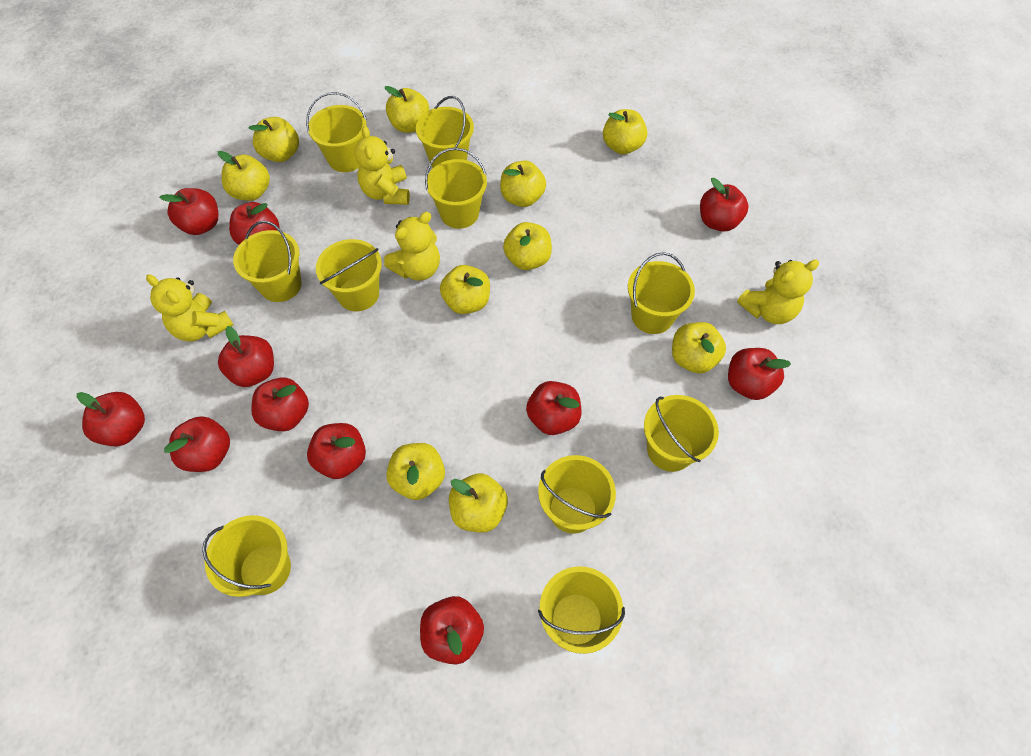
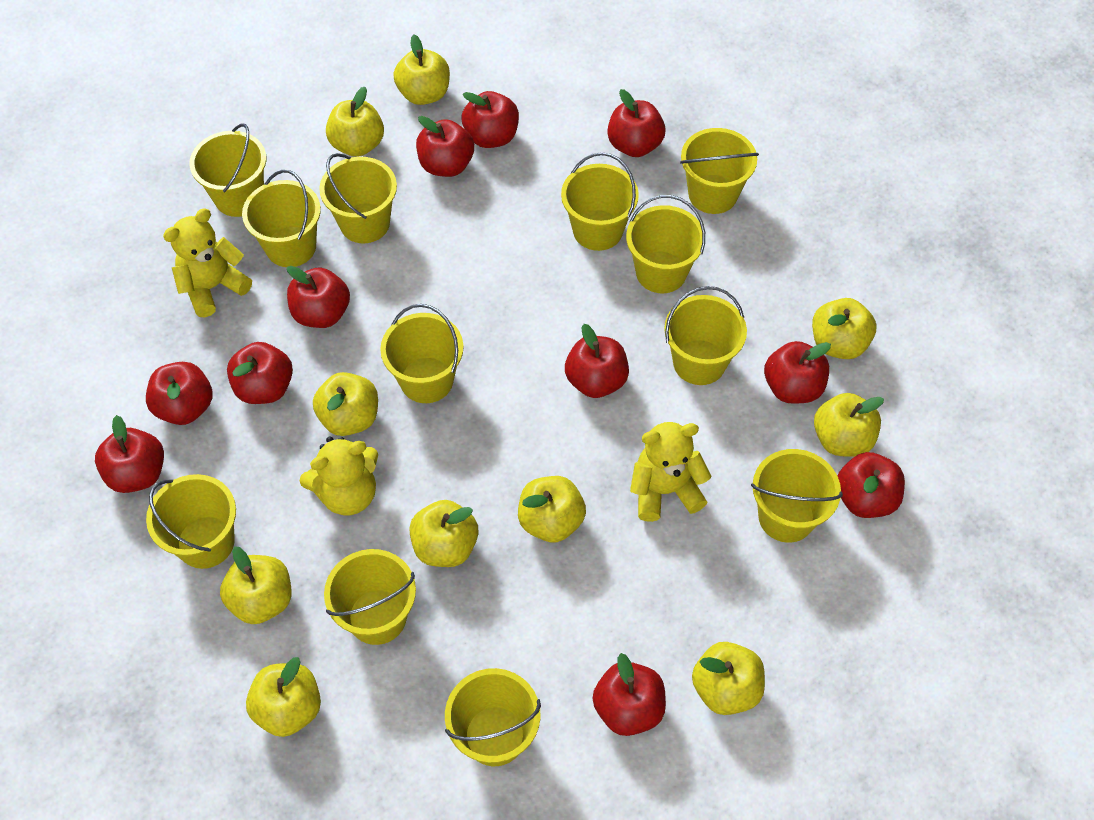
yellow bucket: 10 -> 12
yellow teddy bear: 4 -> 3

